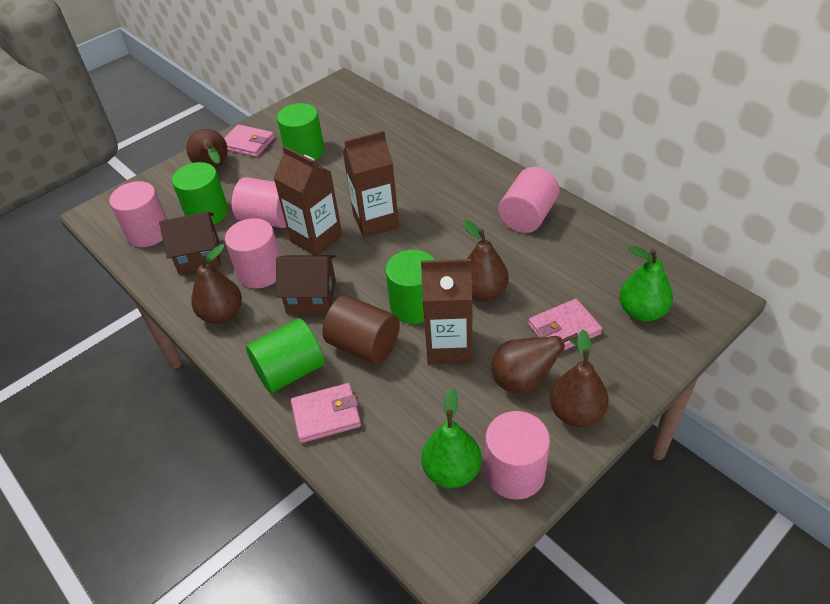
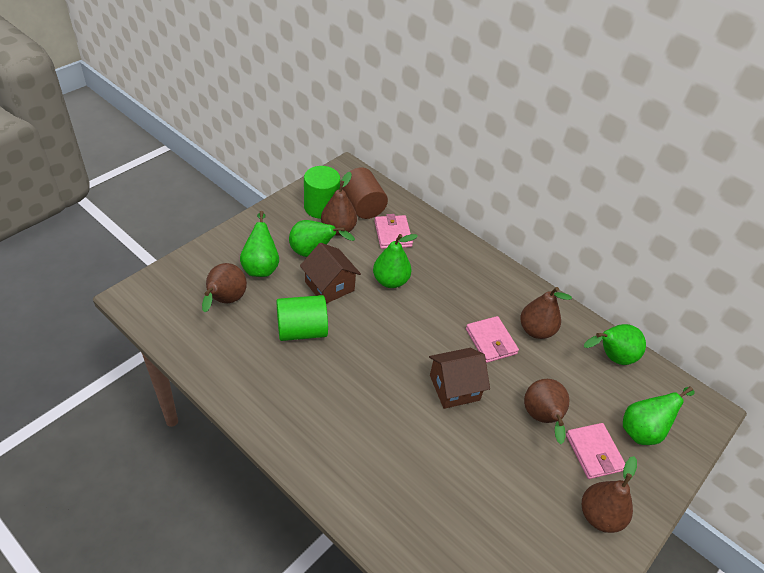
brown carton: 3 -> 0
green cylinder: 4 -> 2
green pear: 2 -> 5
pink cylinder: 5 -> 0

